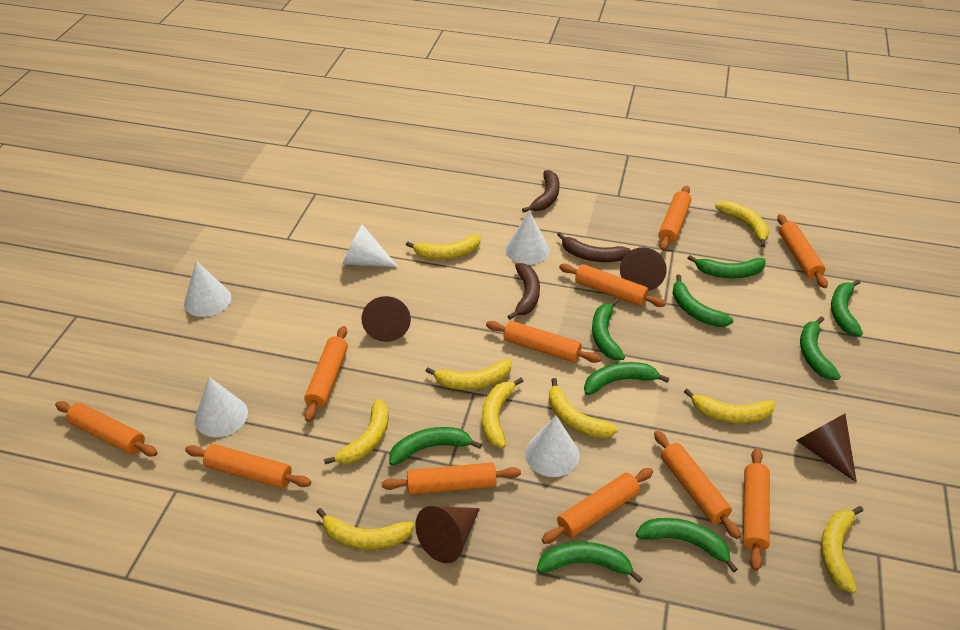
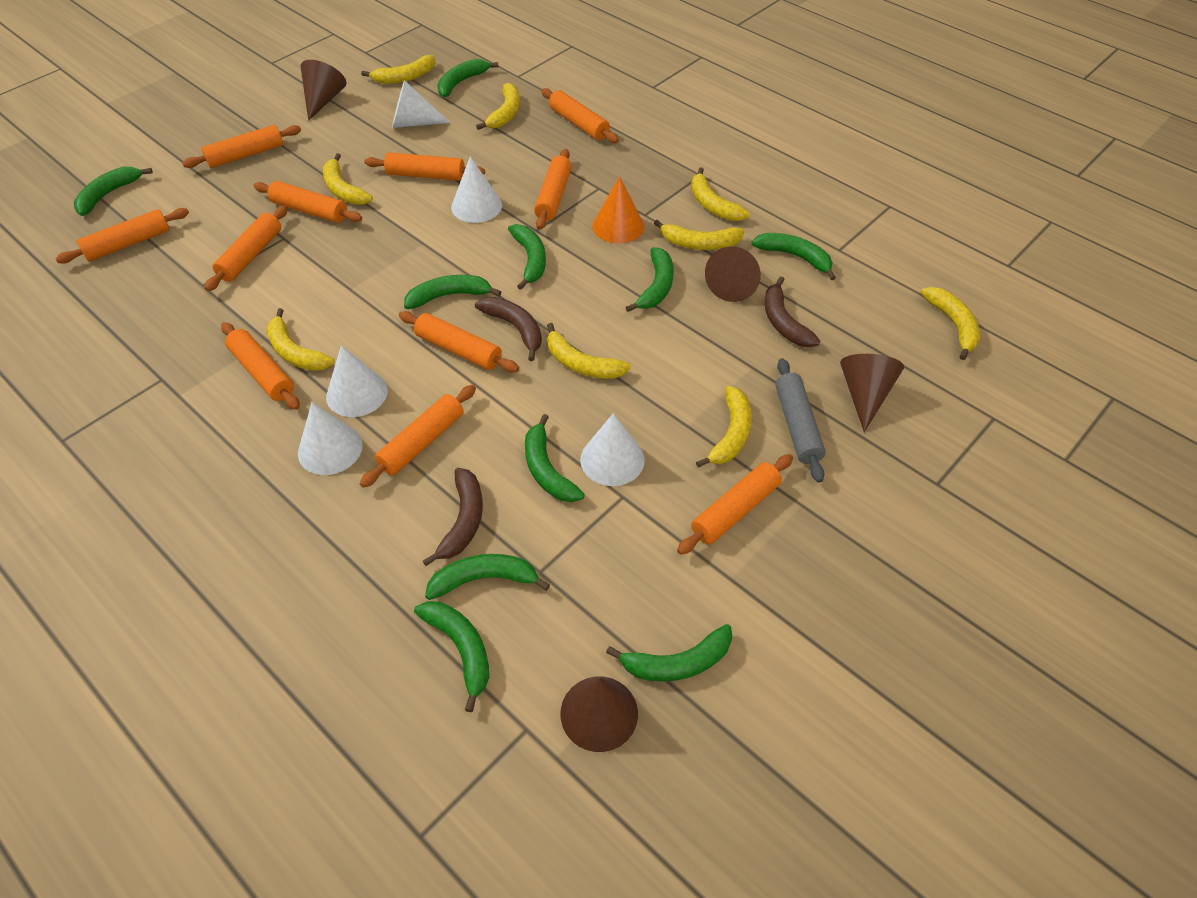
green banana: 9 -> 10
grey rolling pin: 0 -> 1
orange cone: 0 -> 1

